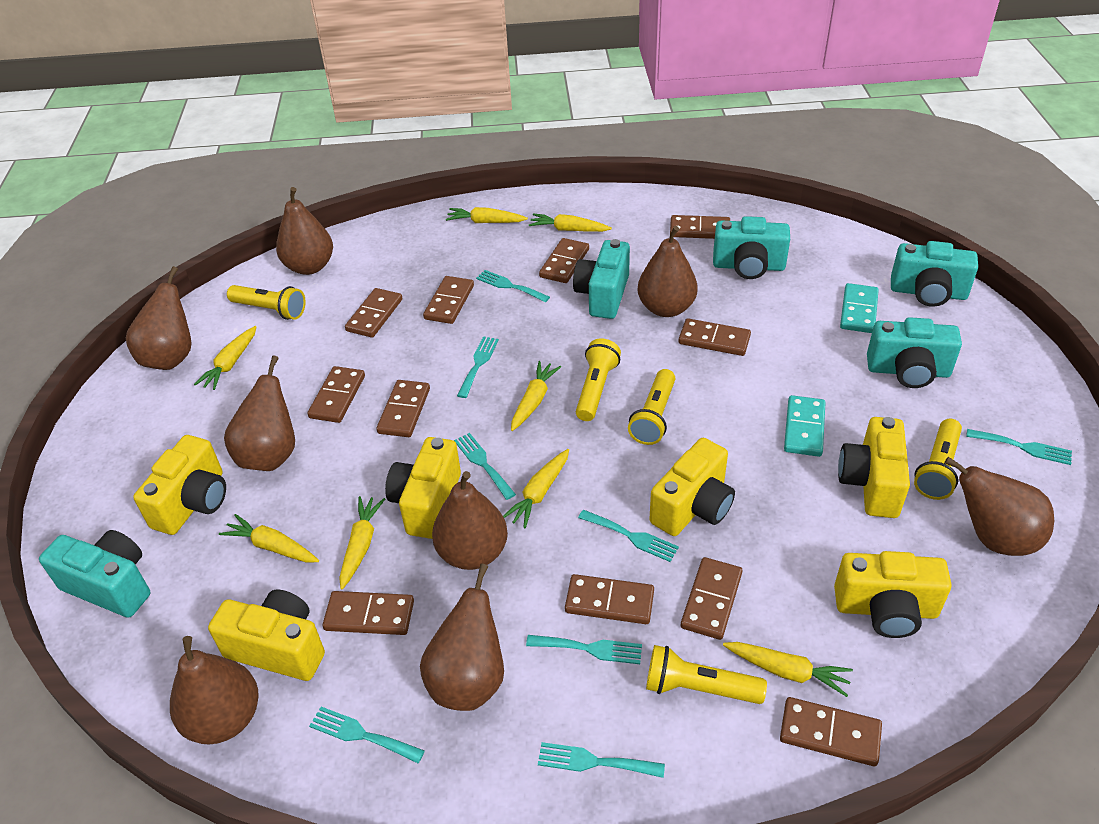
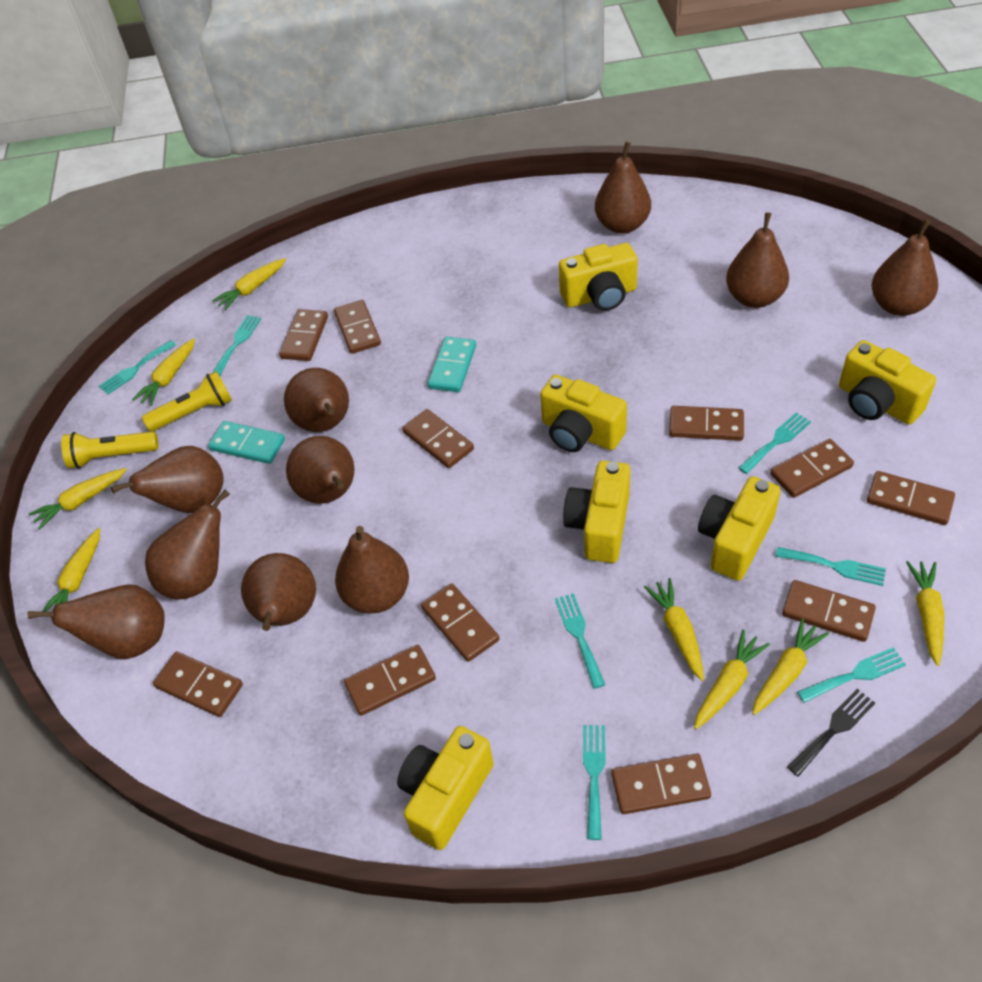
black fork: 0 -> 1
brown pear: 8 -> 10
turquoise camera: 5 -> 0
turquoise fork: 8 -> 7
yellow flashlight: 5 -> 2

